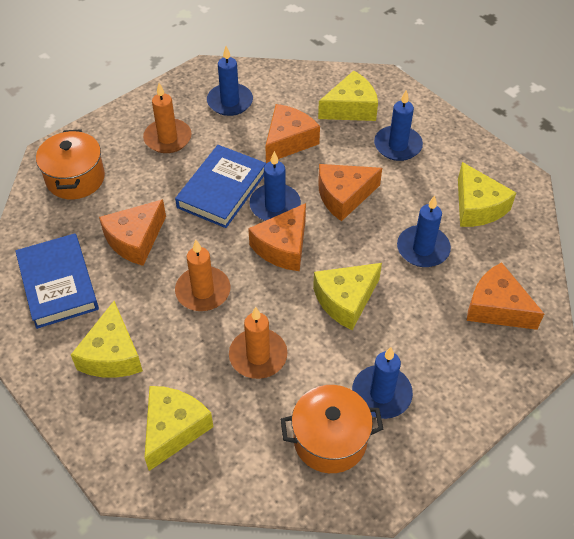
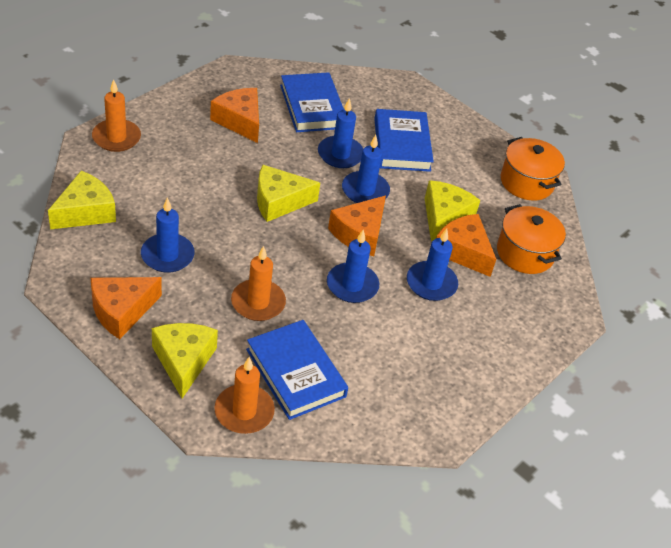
blue book: 2 -> 3
orange cheese: 5 -> 4
yellow cheese: 5 -> 4

